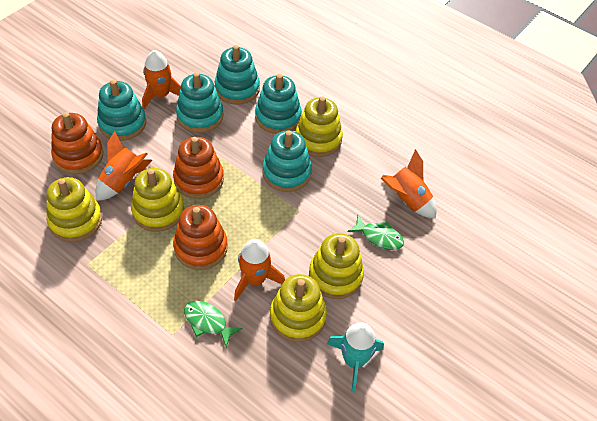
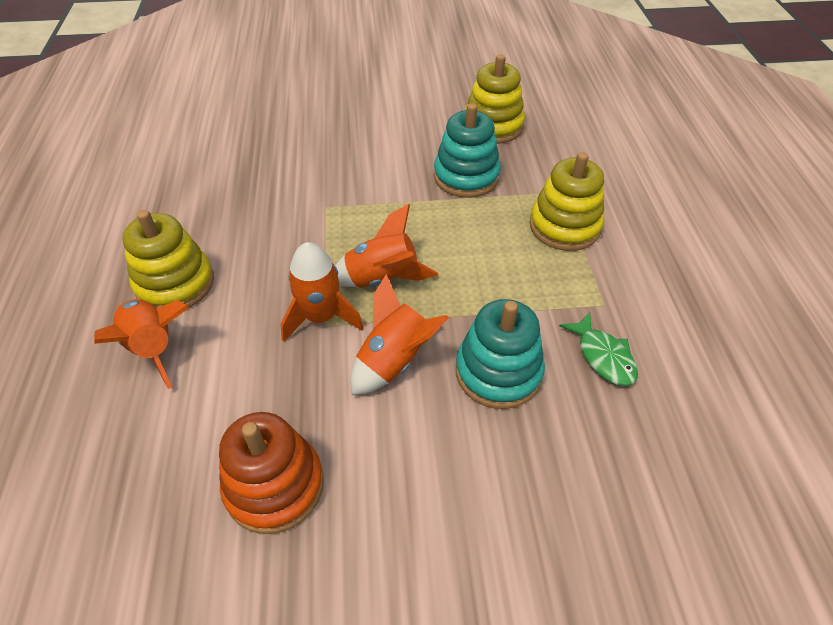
green fish: 2 -> 1
orange stacking toy: 3 -> 1
turquoise rocket: 1 -> 0
turquoise stacking toy: 5 -> 2
yellow stacking toy: 5 -> 3

